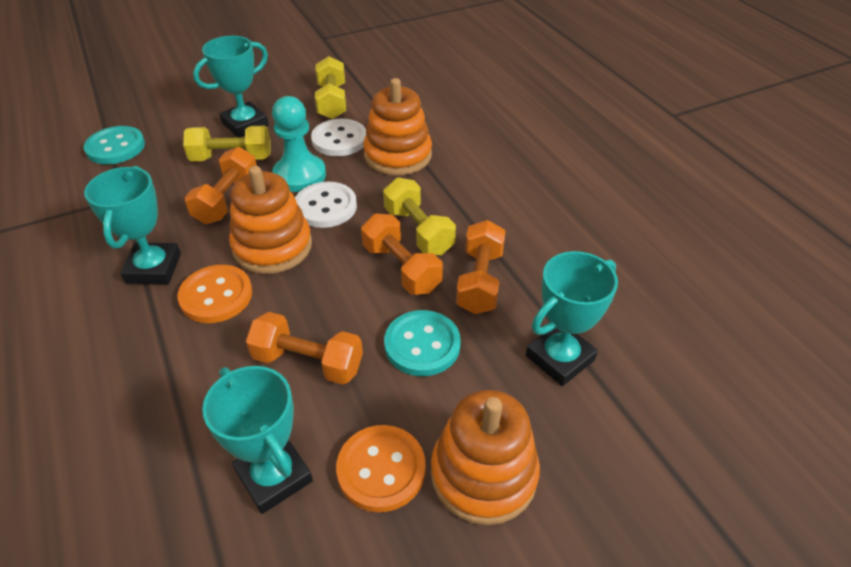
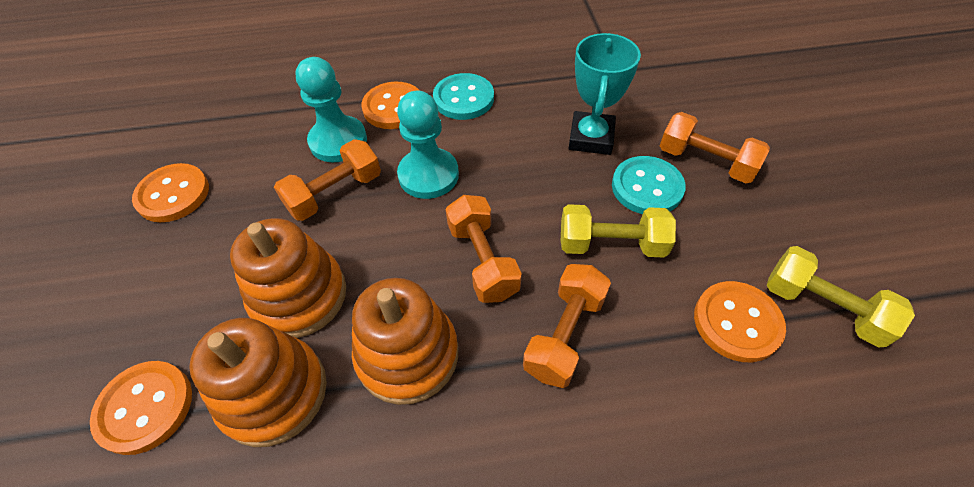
orange button: 2 -> 4
turquoise pawn: 1 -> 2
turquoise trophy: 4 -> 1
white button: 2 -> 0
yellow dumbbell: 3 -> 2

